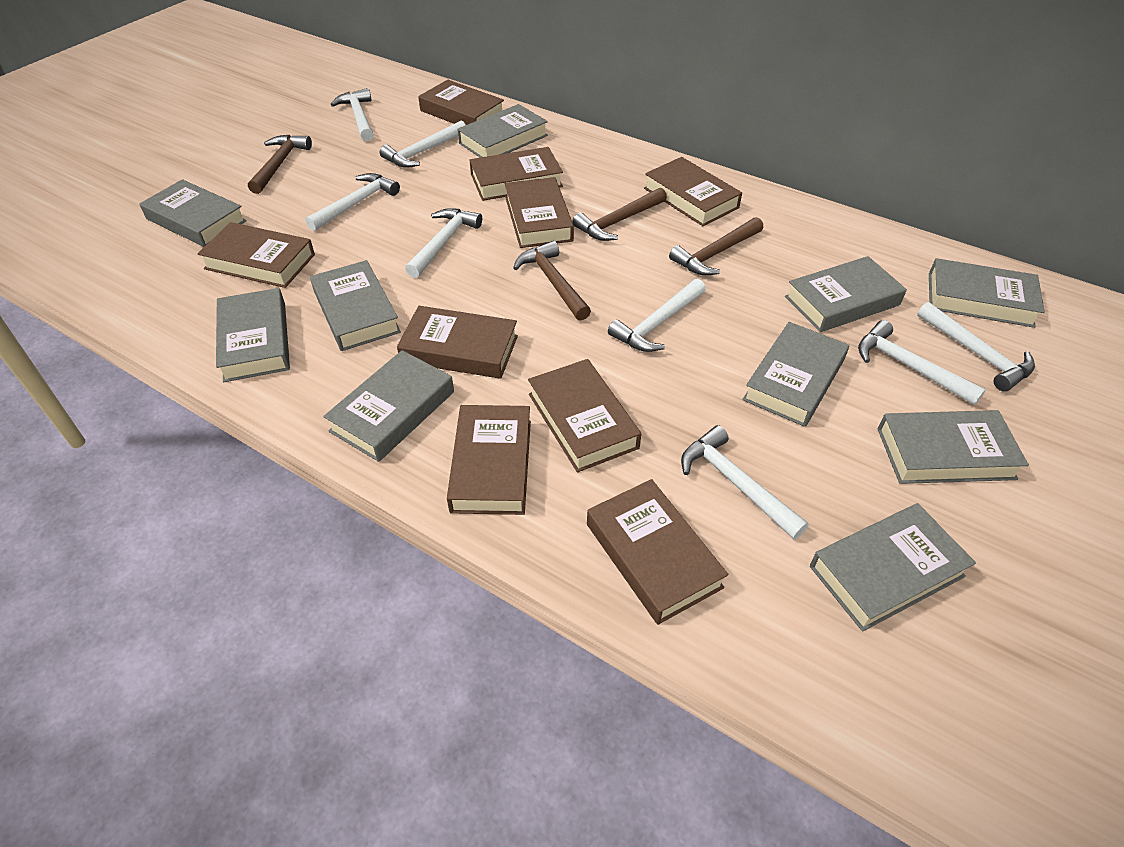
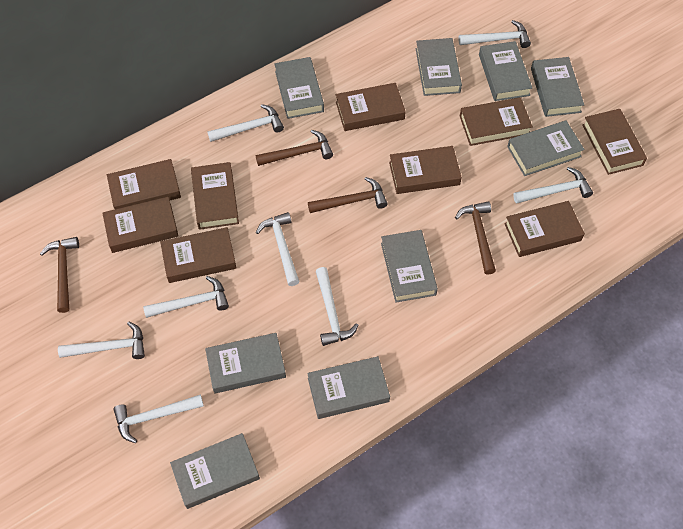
grey book: 10 -> 9

